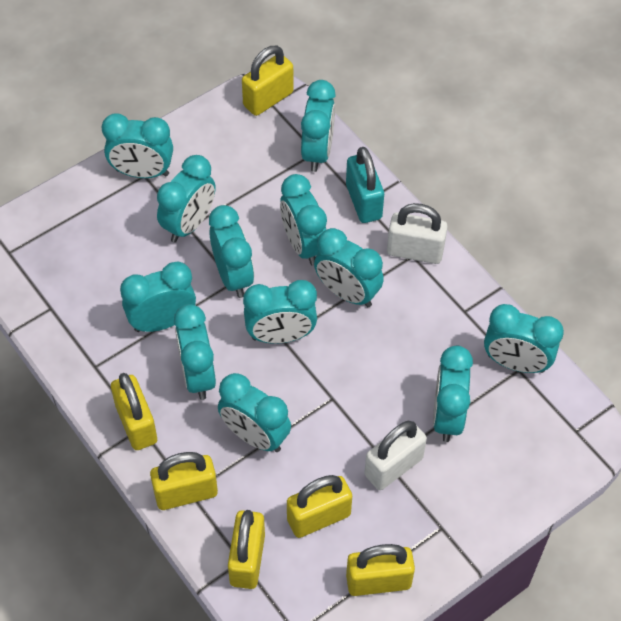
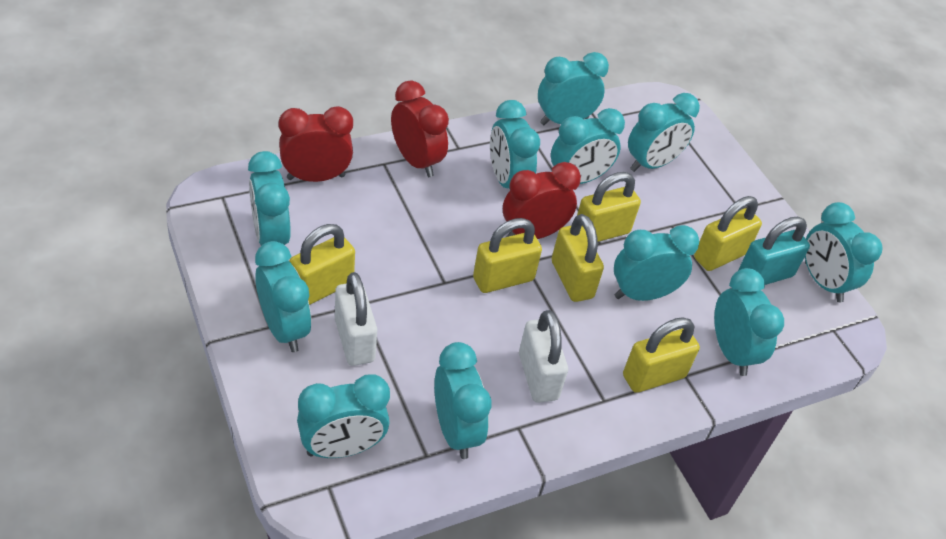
red clock: 0 -> 3
turquoise clock: 12 -> 11

